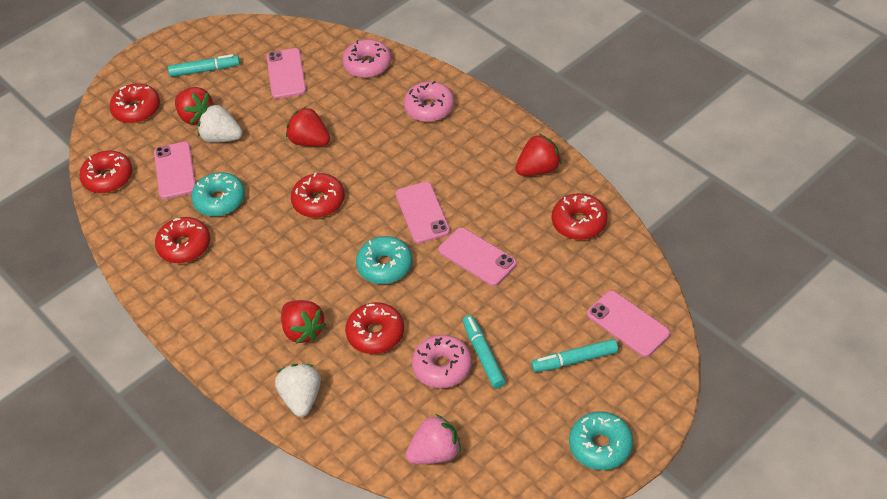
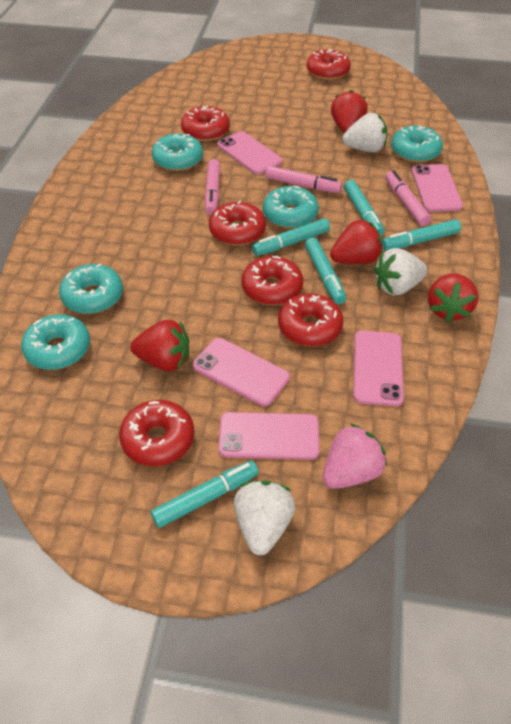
pink donut: 3 -> 0
pink marker: 0 -> 3
turquoise donut: 3 -> 5
turquoise marker: 3 -> 5
white strawberry: 2 -> 3

